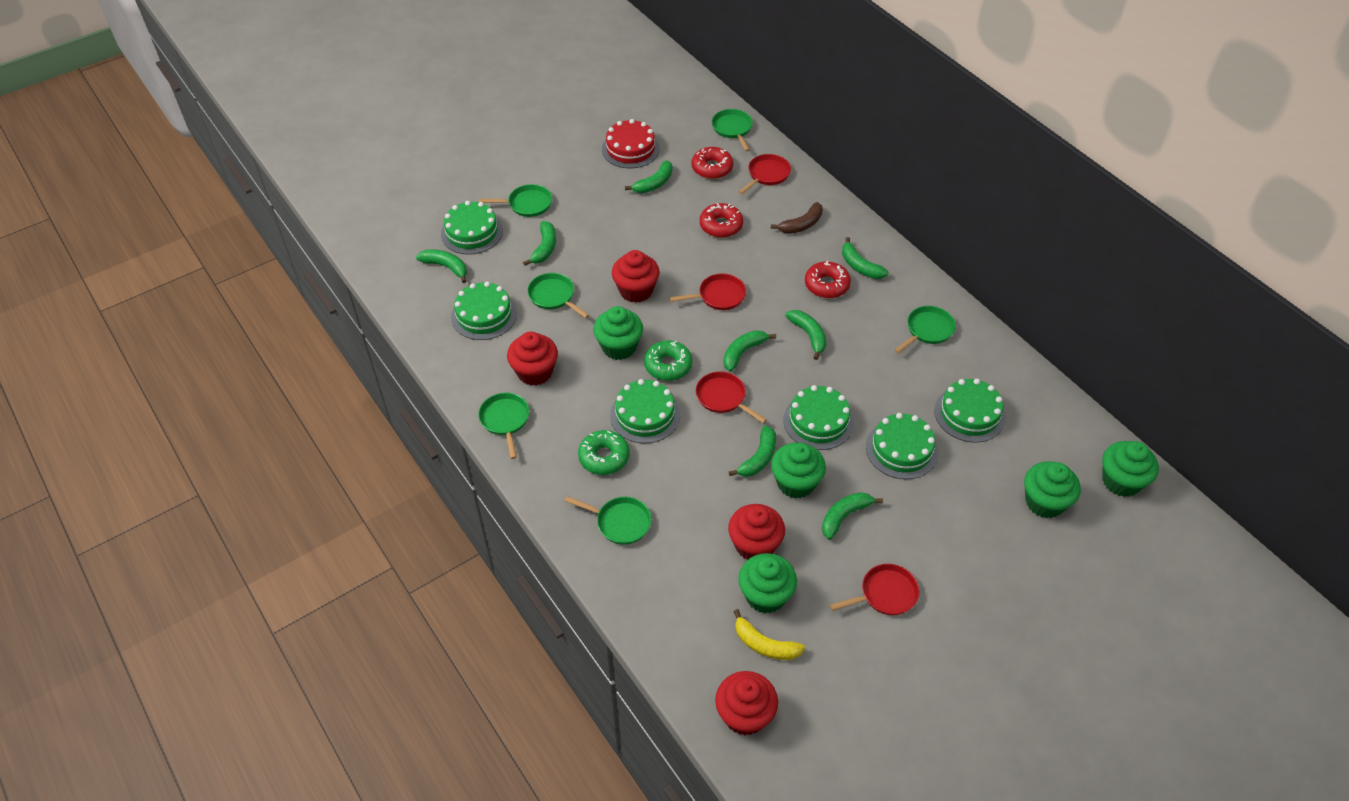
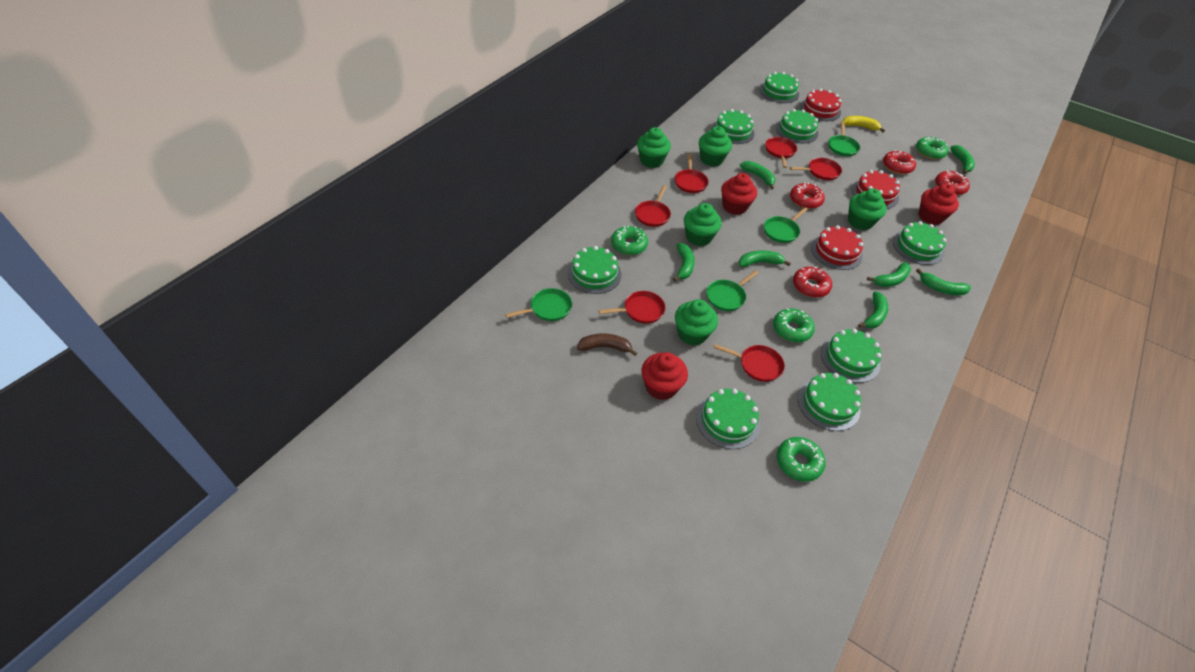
green banana: 8 -> 7
green cake: 6 -> 8
green donut: 2 -> 4
green pan: 6 -> 4
red cake: 1 -> 3
red cupcake: 4 -> 3
red donut: 3 -> 4
red pan: 4 -> 6

